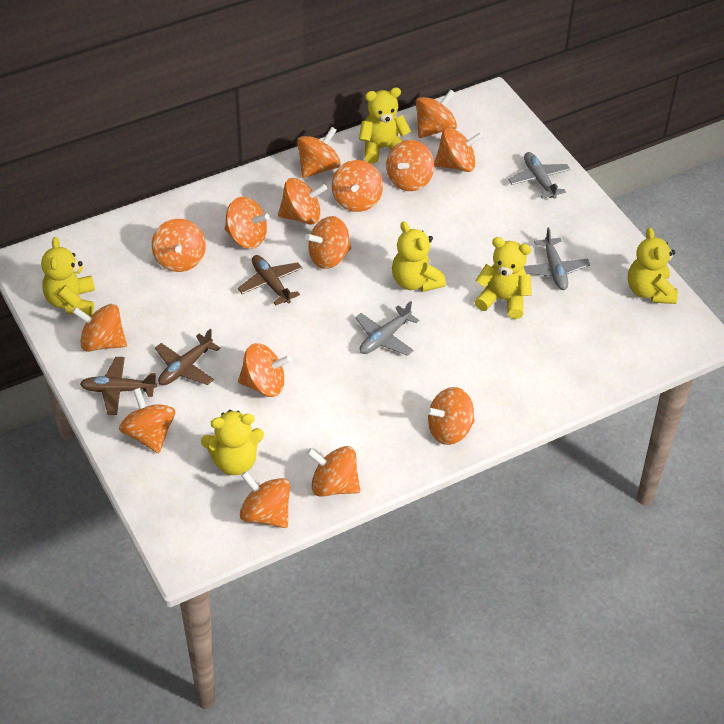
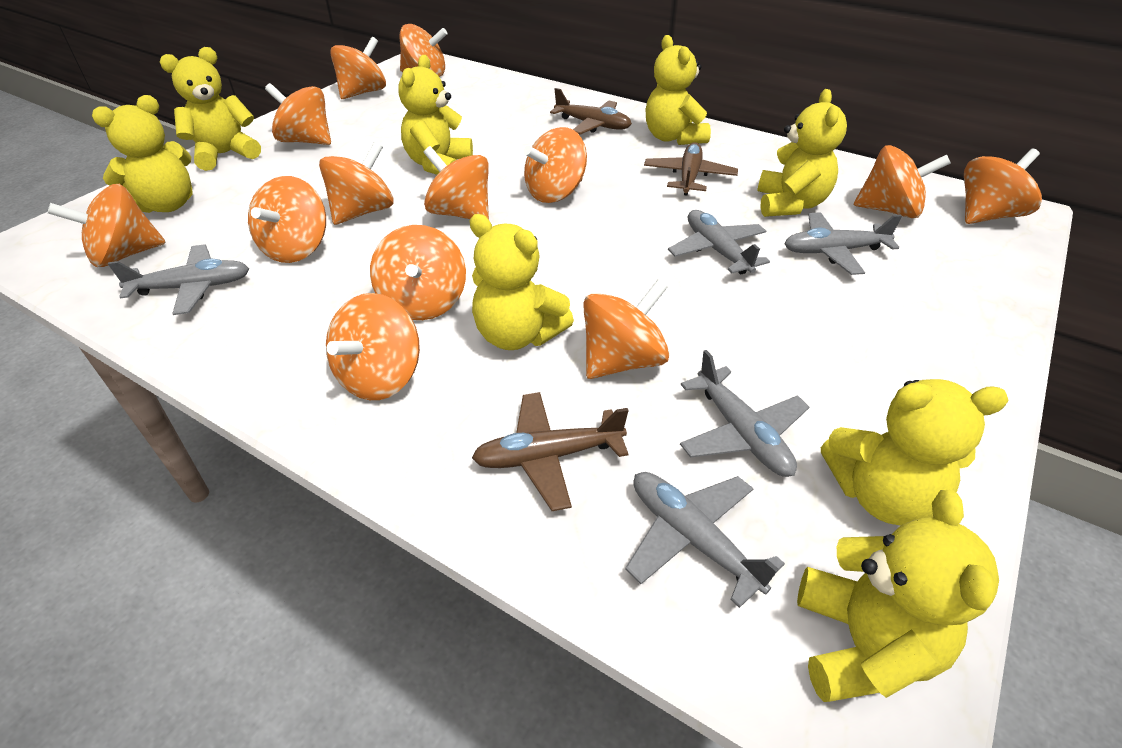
grey plane: 3 -> 5
orange spinning top: 15 -> 13
yellow teddy bear: 6 -> 8

